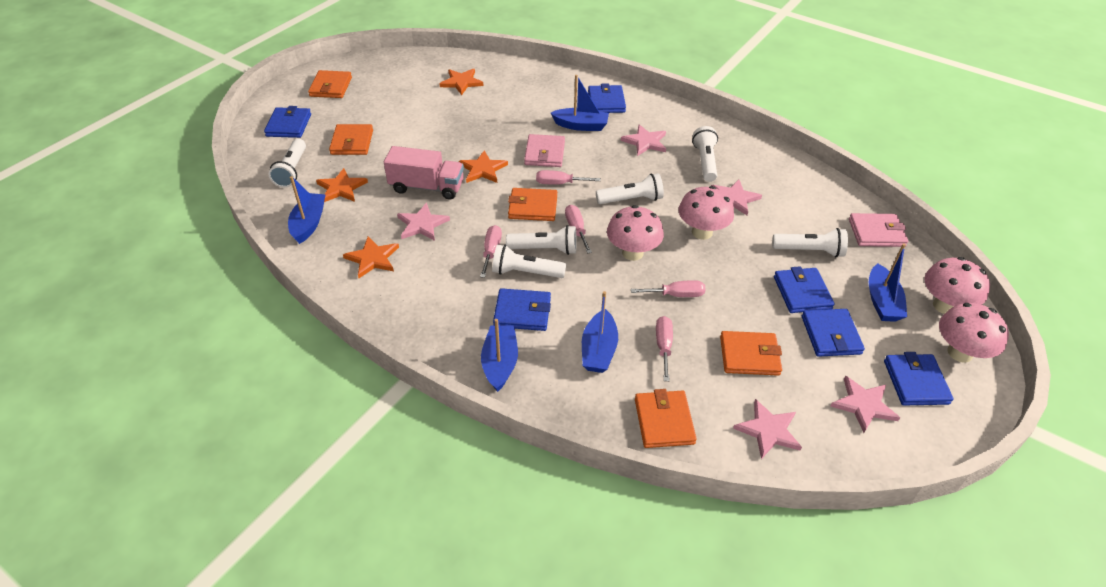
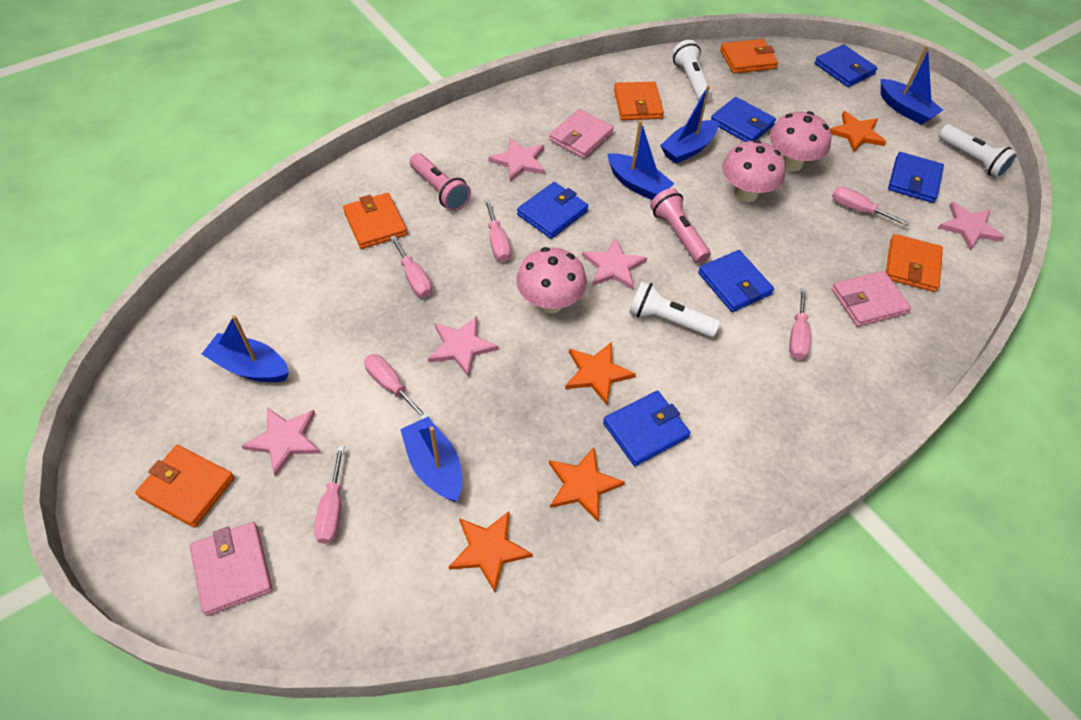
pink flashlight: 0 -> 2
pink mushroom: 4 -> 3
pink screwdriver: 5 -> 6
pink truck: 1 -> 0
pink wallet: 2 -> 3
white flashlight: 6 -> 3

